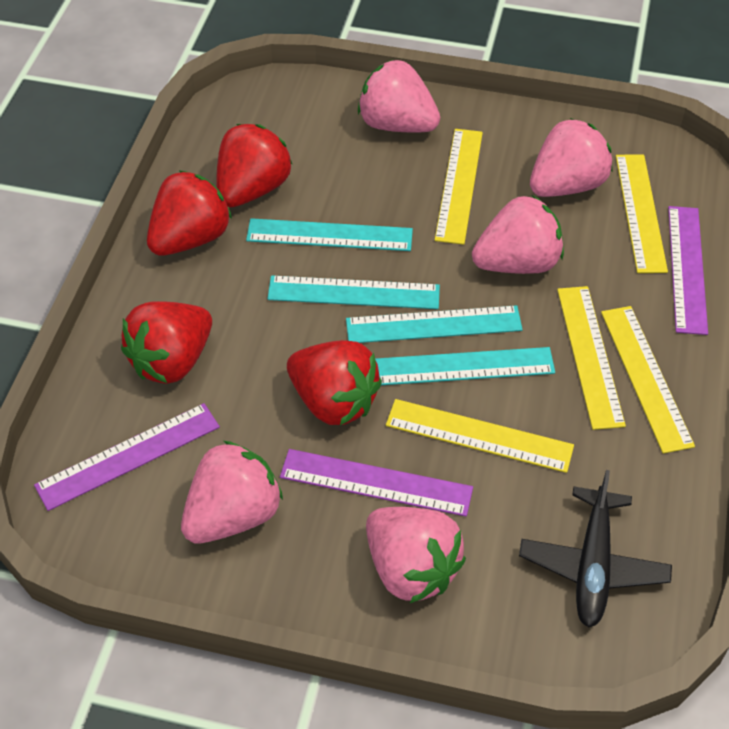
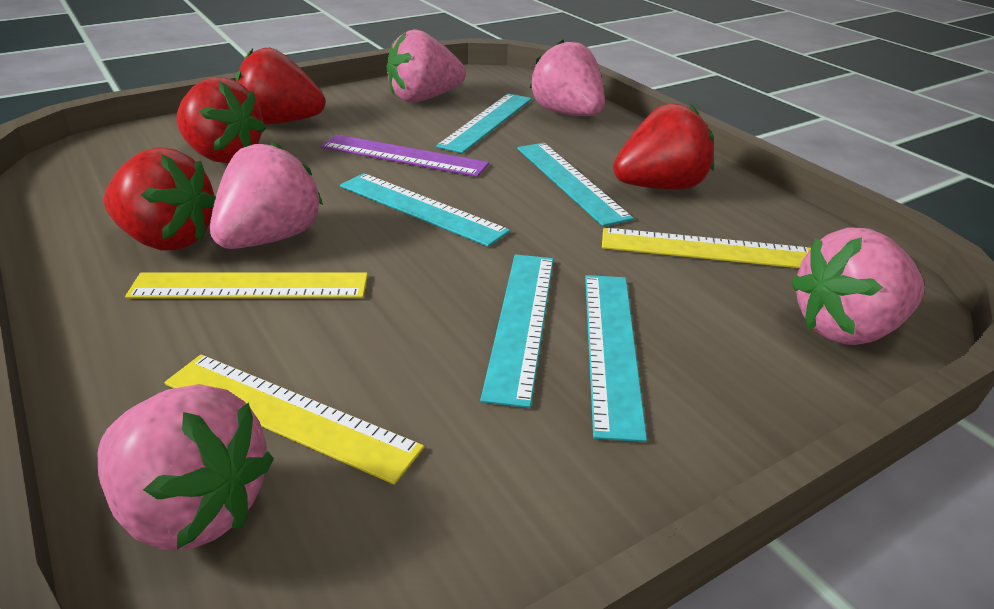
black plane: 1 -> 0
purple ruler: 3 -> 1
turquoise ruler: 4 -> 5
yellow ruler: 5 -> 3

